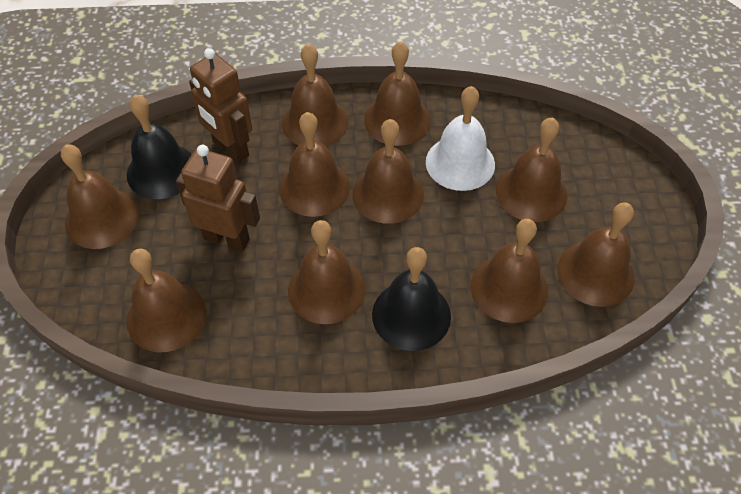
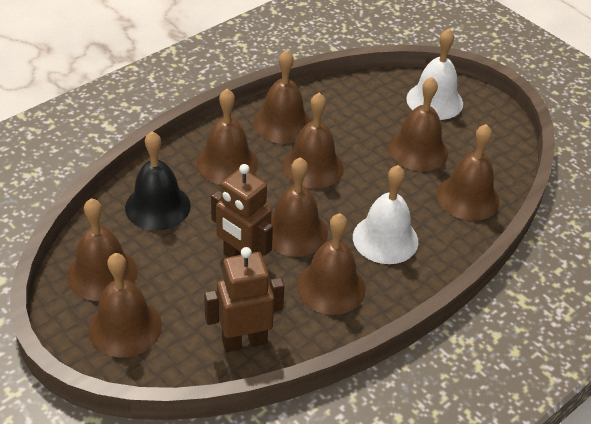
black bell: 2 -> 1
brown bell: 10 -> 9
white bell: 1 -> 2

